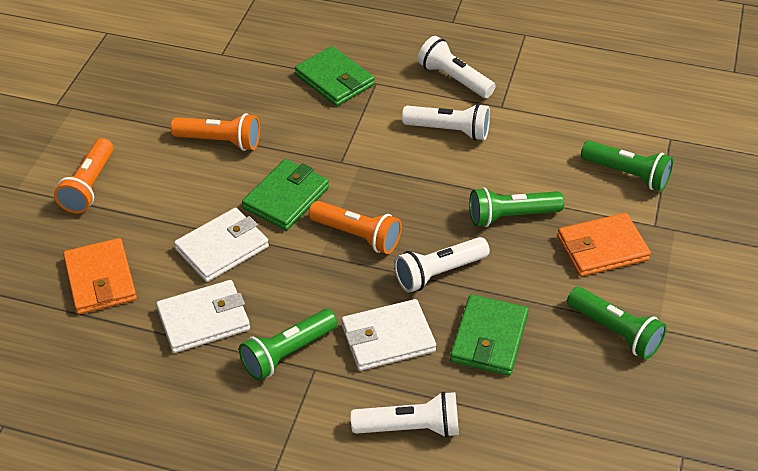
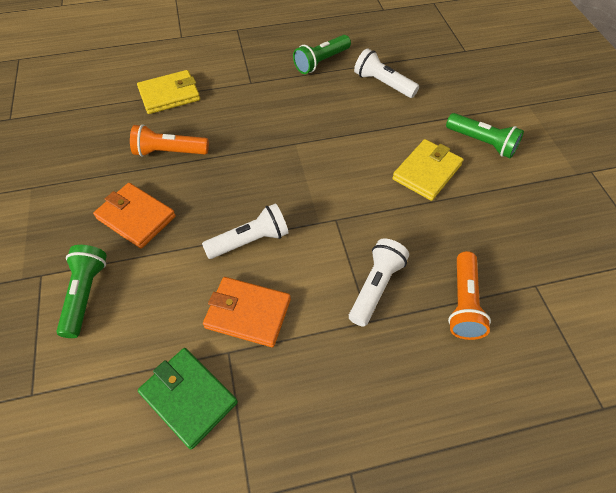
green flashlight: 4 -> 3
green wallet: 3 -> 1
orange flashlight: 3 -> 2
white flashlight: 4 -> 3
white wallet: 3 -> 0
yellow wallet: 0 -> 2

